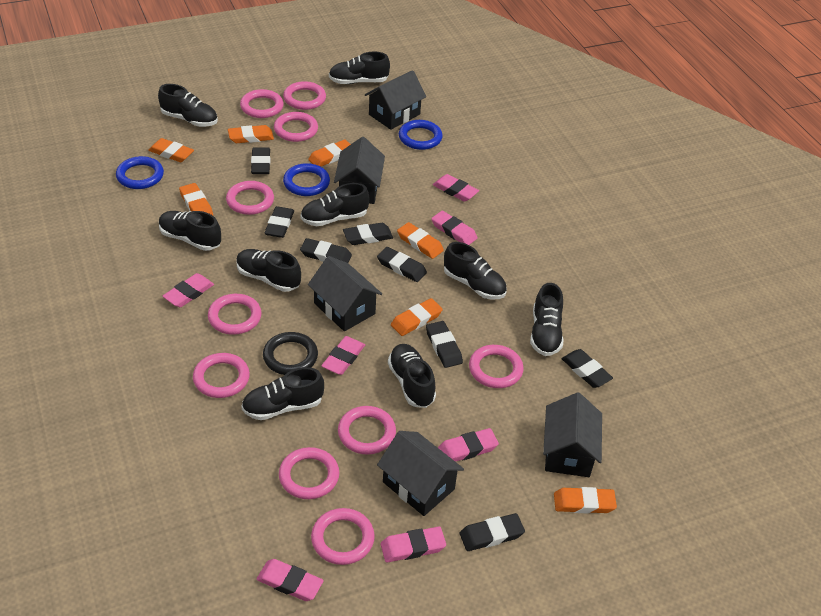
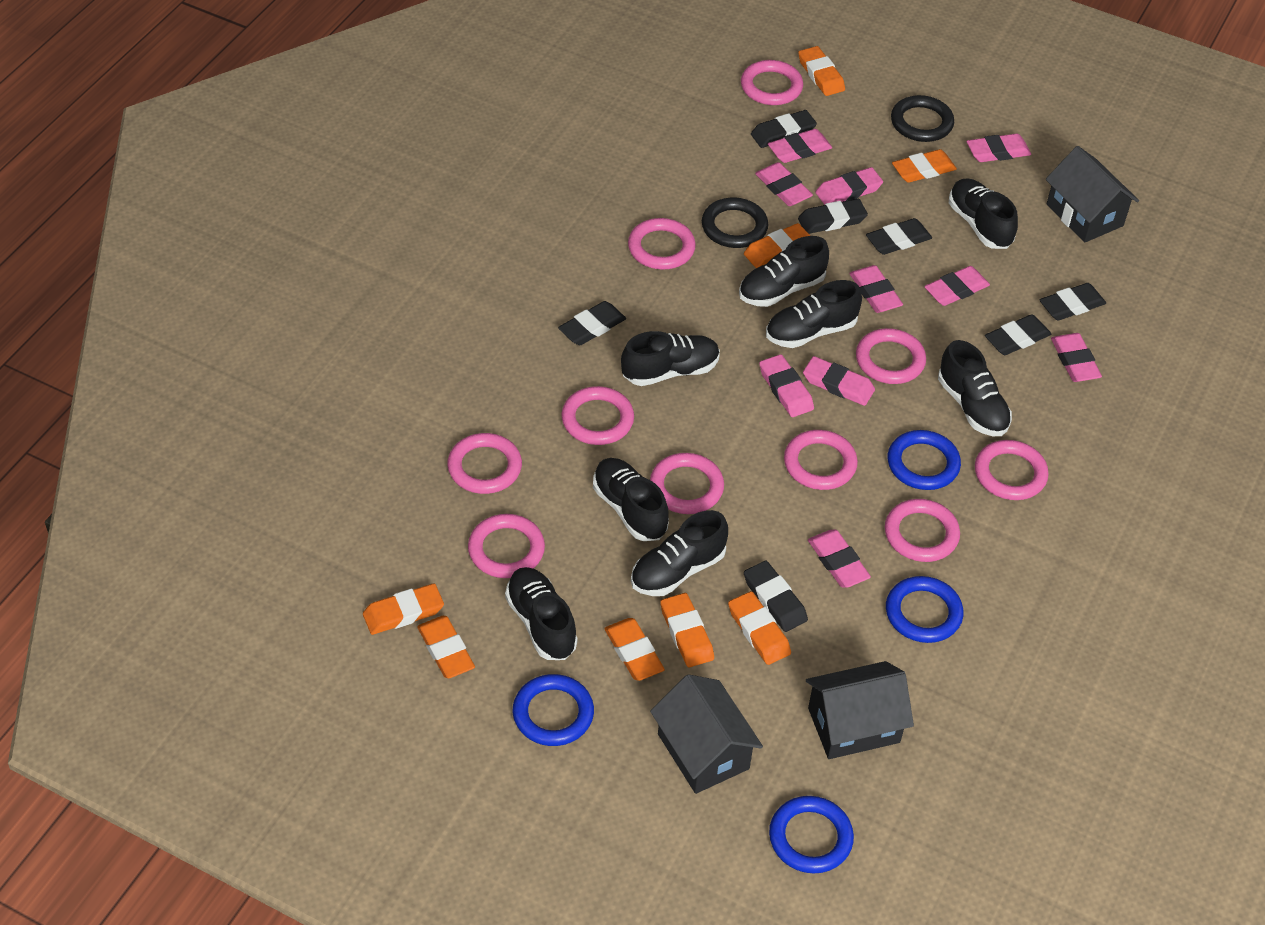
black eraser: 8 -> 7
black house: 5 -> 3
black ring: 1 -> 2
black shoe: 9 -> 8
blue ring: 3 -> 4
orange eraser: 7 -> 8
pink eraser: 7 -> 10

